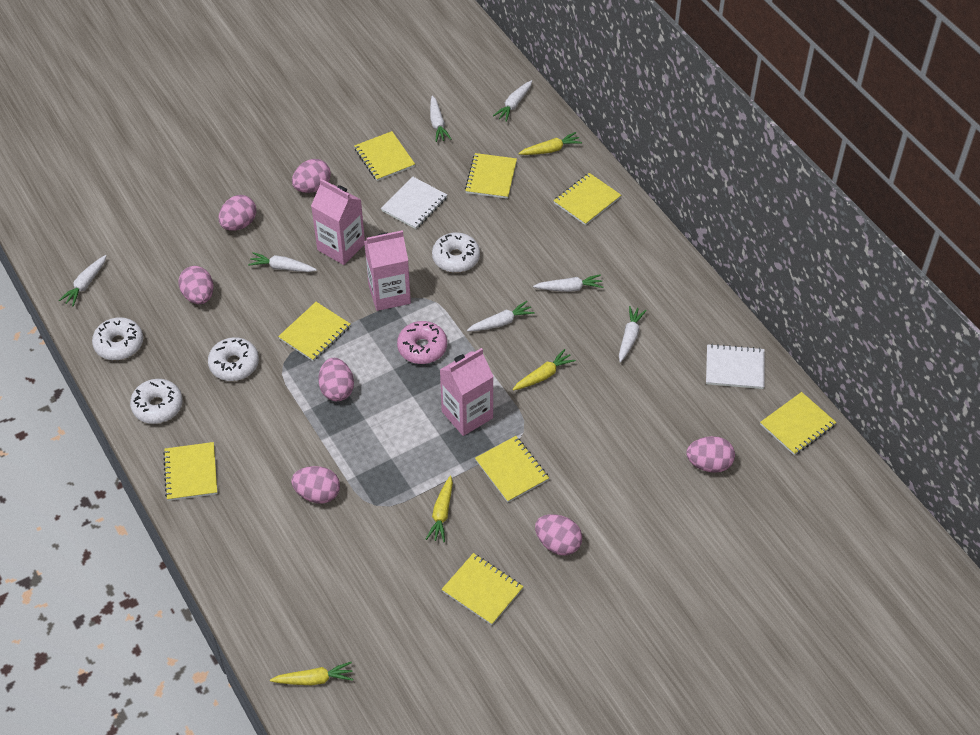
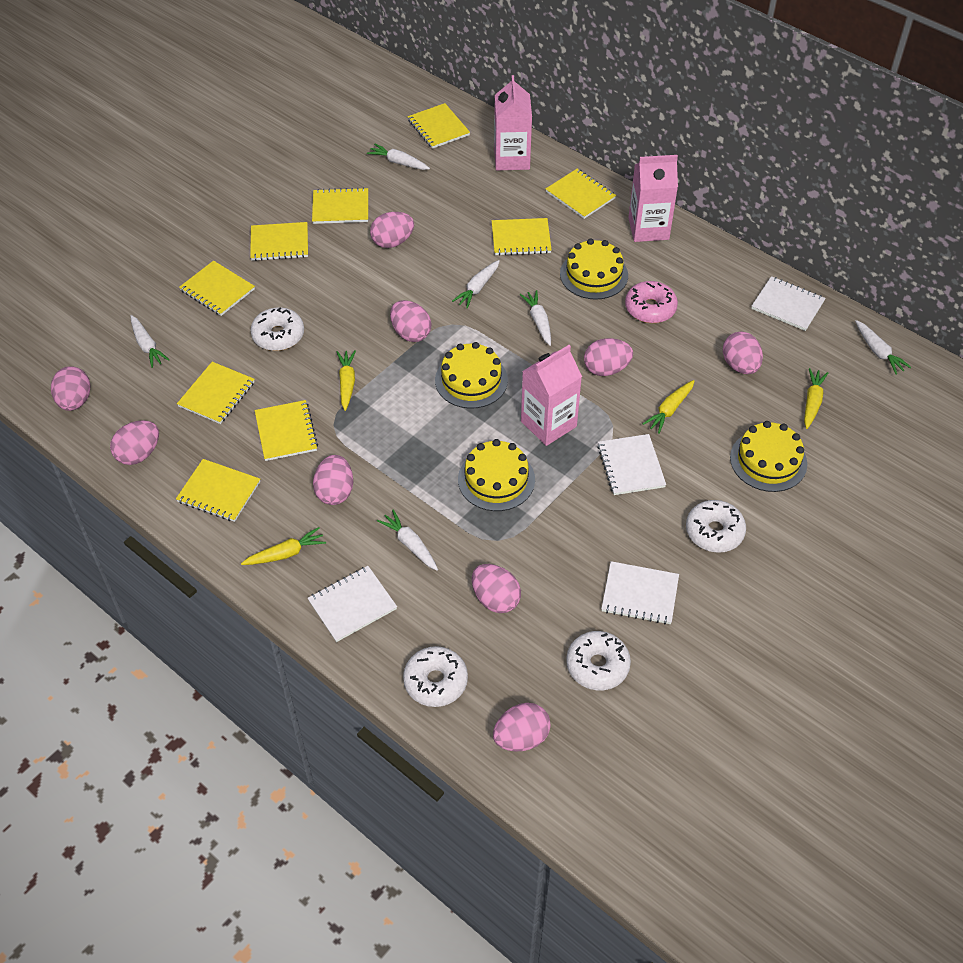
pink egg: 7 -> 9
white carrot: 7 -> 6
white notebook: 2 -> 4
yellow cake: 0 -> 4
yellow notebook: 8 -> 9

